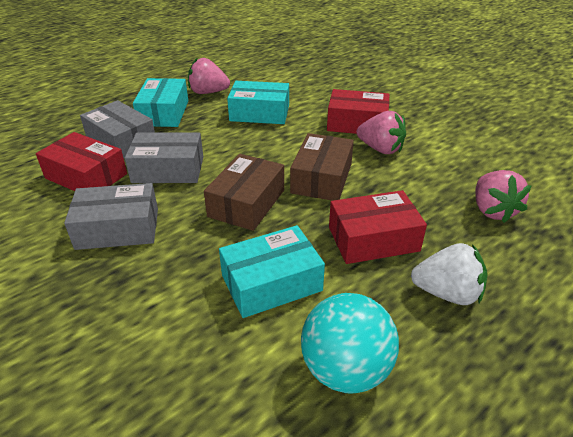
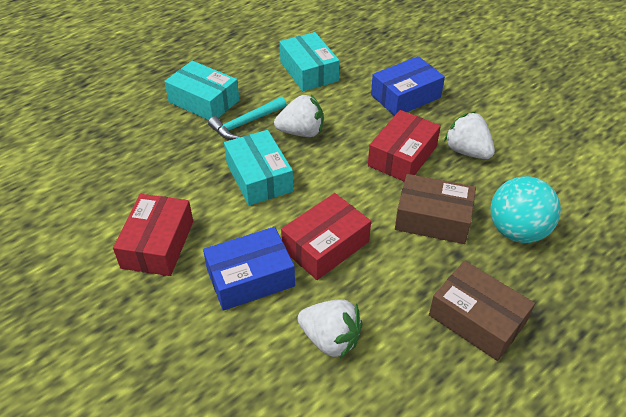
blue box: 0 -> 2
grey box: 3 -> 0
pink strawberry: 3 -> 0
turquoise hammer: 0 -> 1
white strawberry: 1 -> 3

